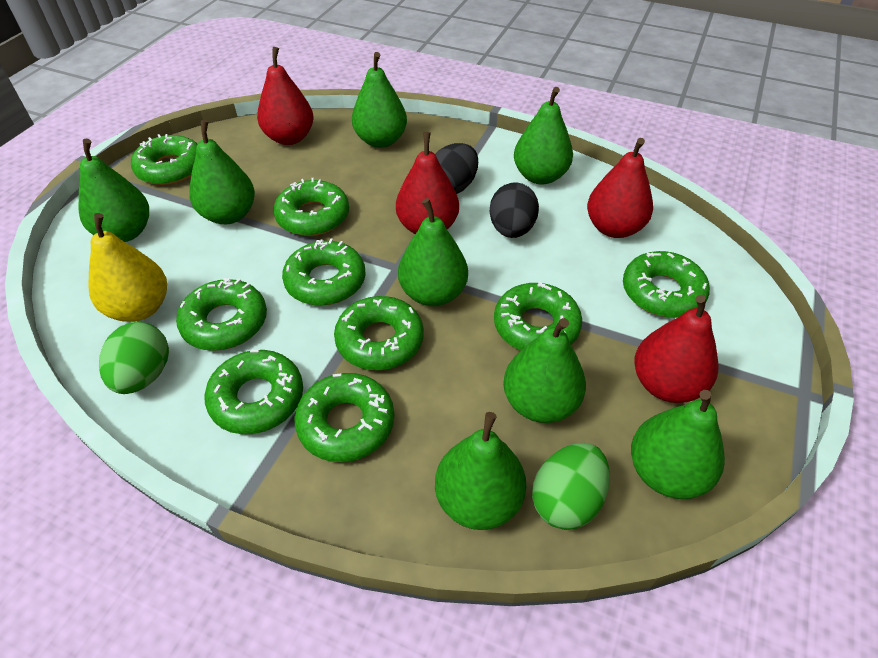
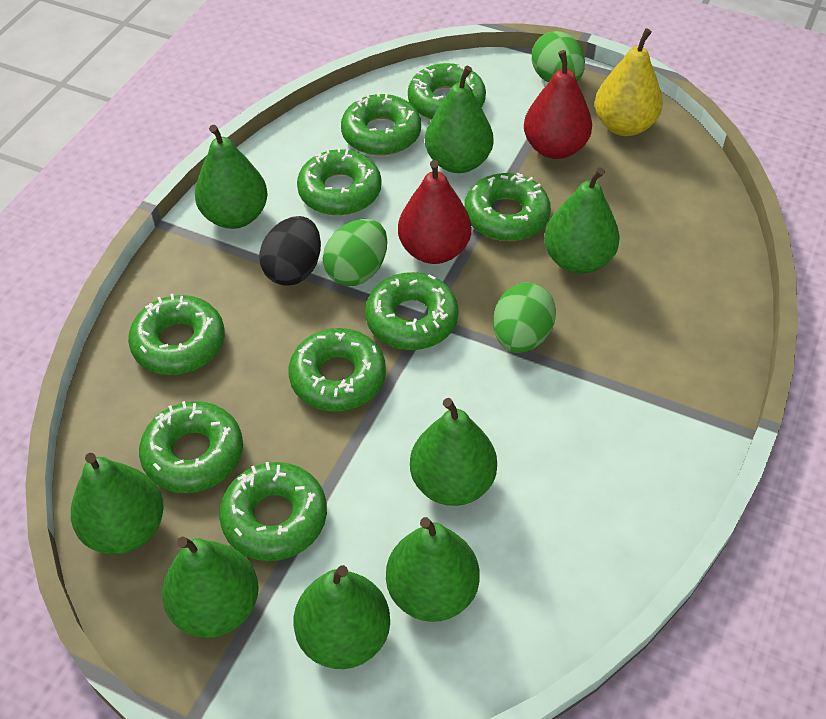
black egg: 2 -> 1
green egg: 2 -> 3
red pear: 4 -> 2

